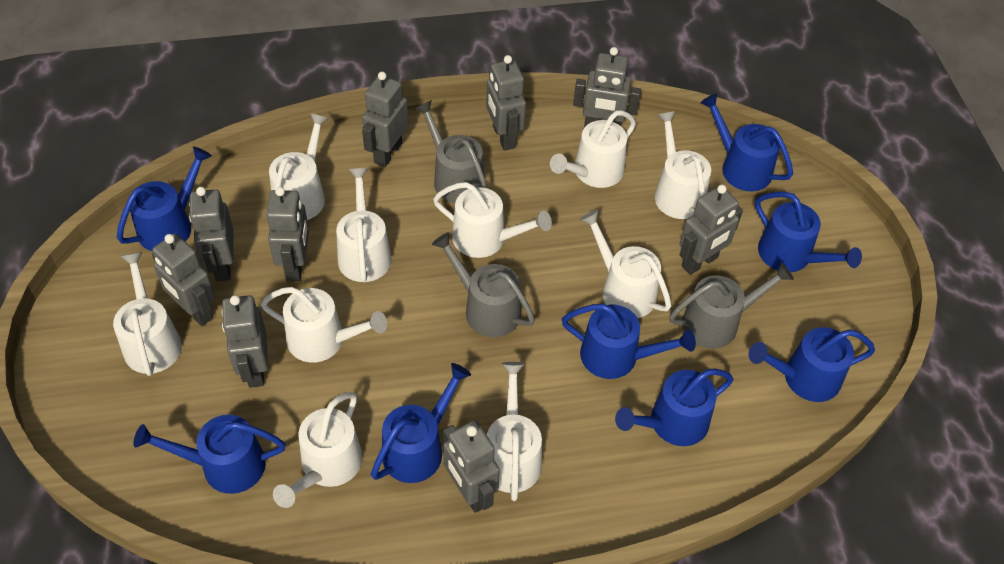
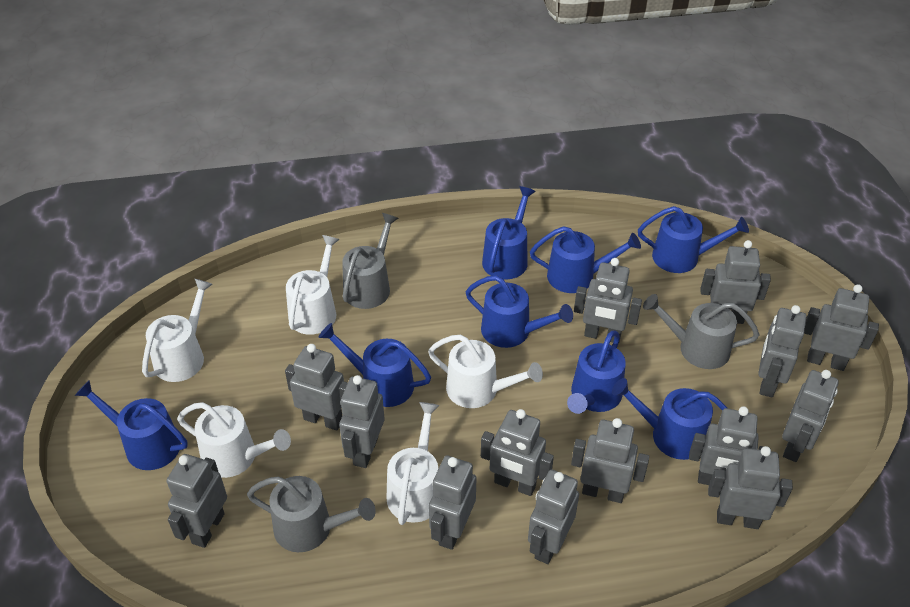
grey robot: 9 -> 14
white watering can: 10 -> 5

